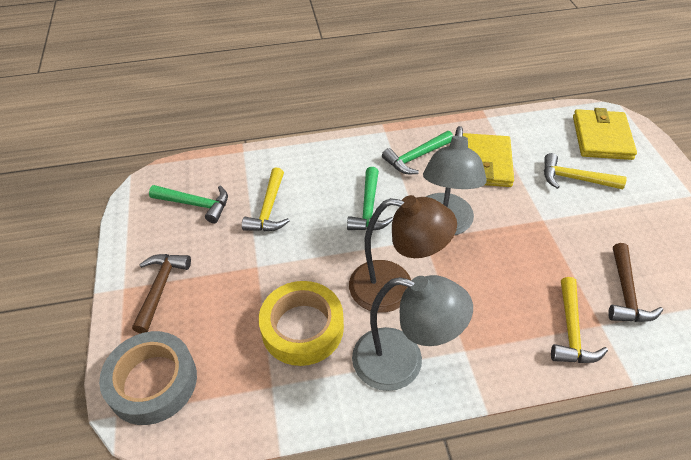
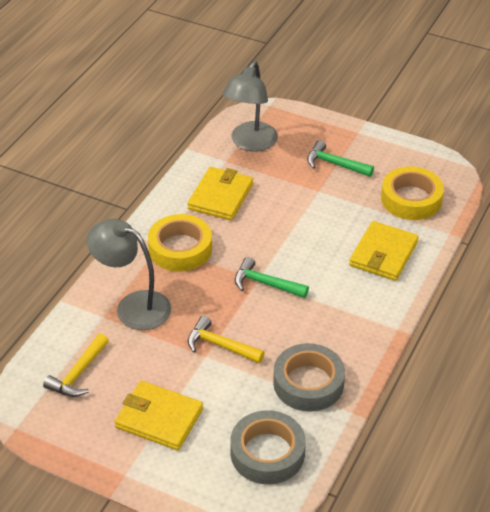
brown hammer: 2 -> 0
brown lamp: 1 -> 0
green hammer: 3 -> 2
grey tape: 1 -> 2
yellow hammer: 3 -> 2
yellow tape: 1 -> 2
yellow wallet: 2 -> 3

